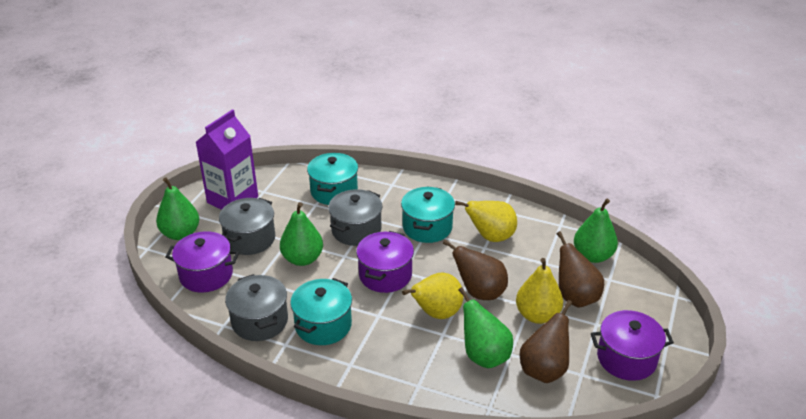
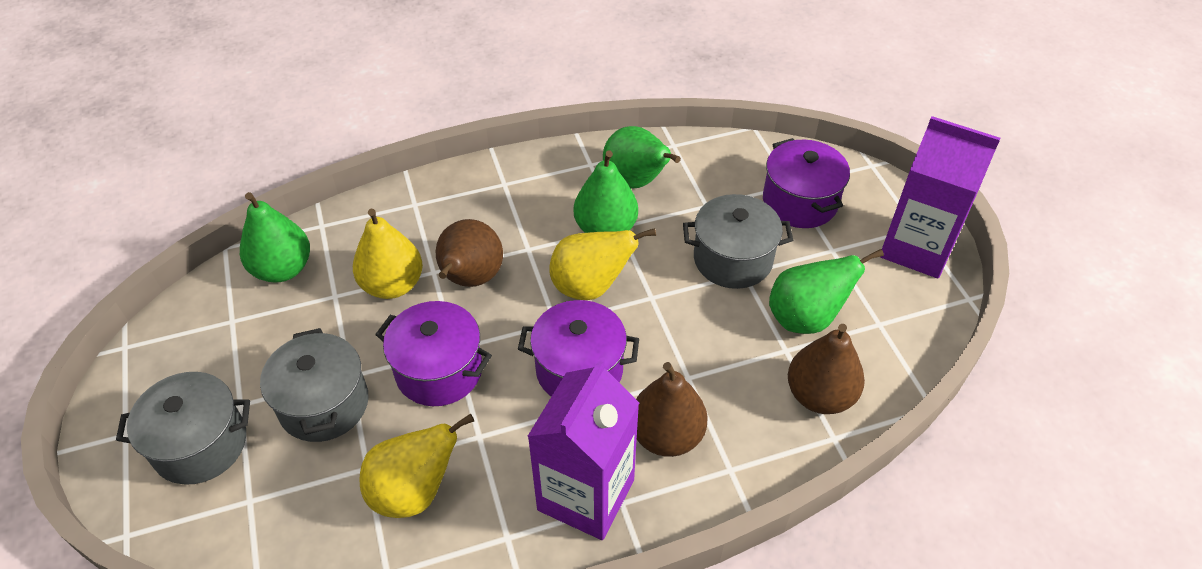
purple carton: 1 -> 2
turquoise pot: 3 -> 0

